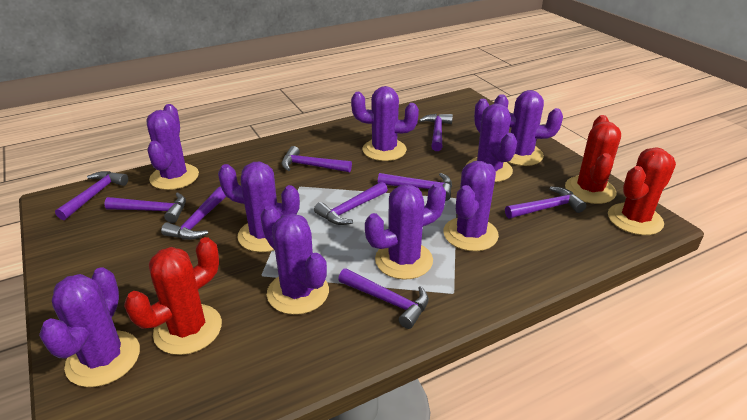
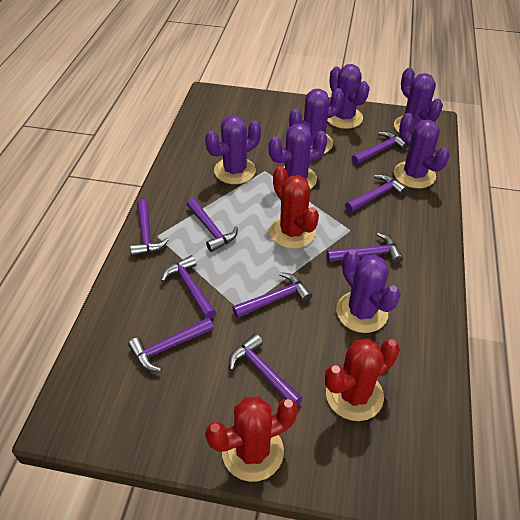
purple cactus: 9 -> 7

